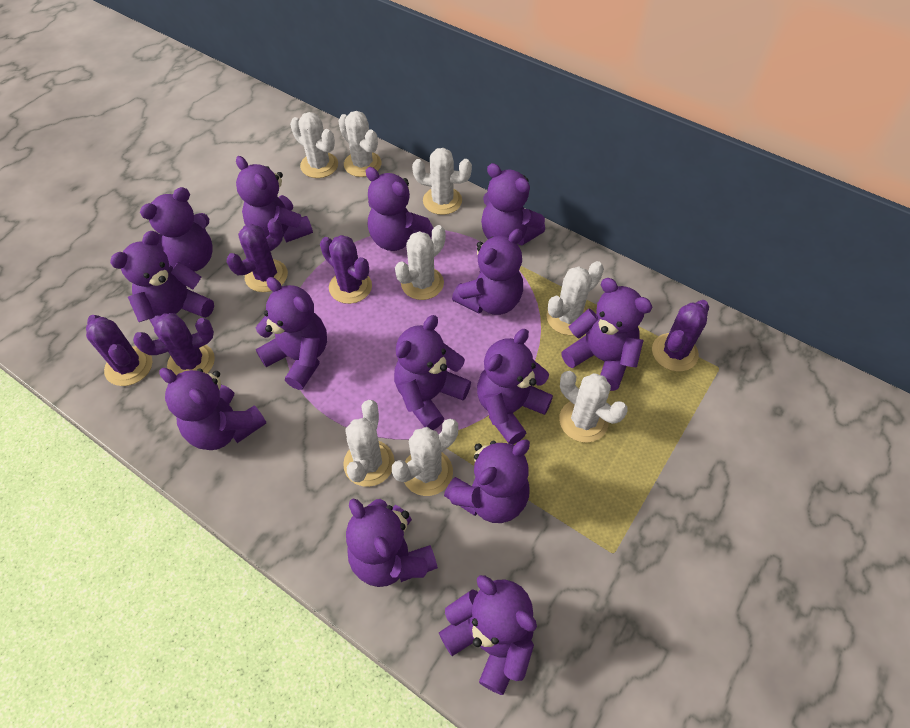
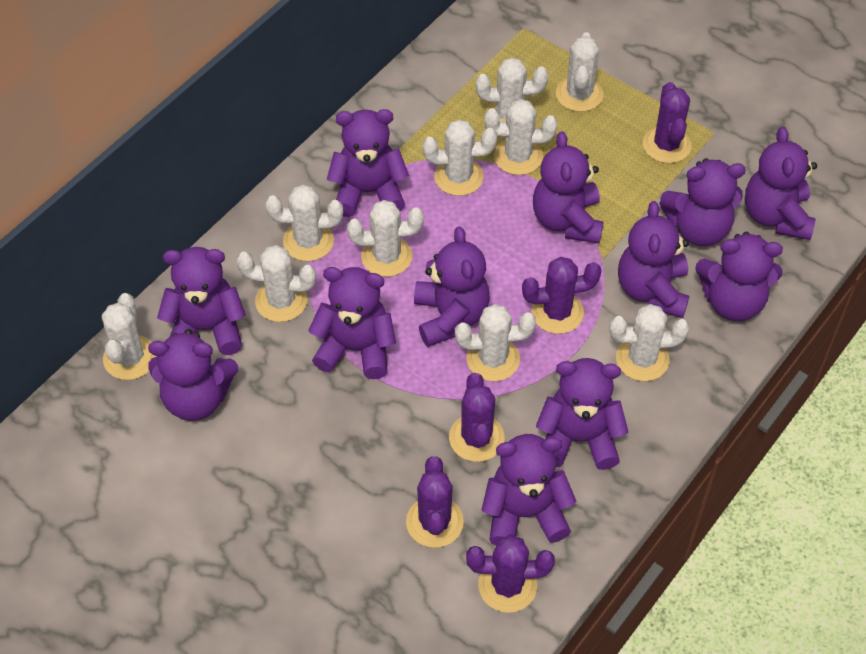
purple teddy bear: 14 -> 12
white cactus: 8 -> 10

